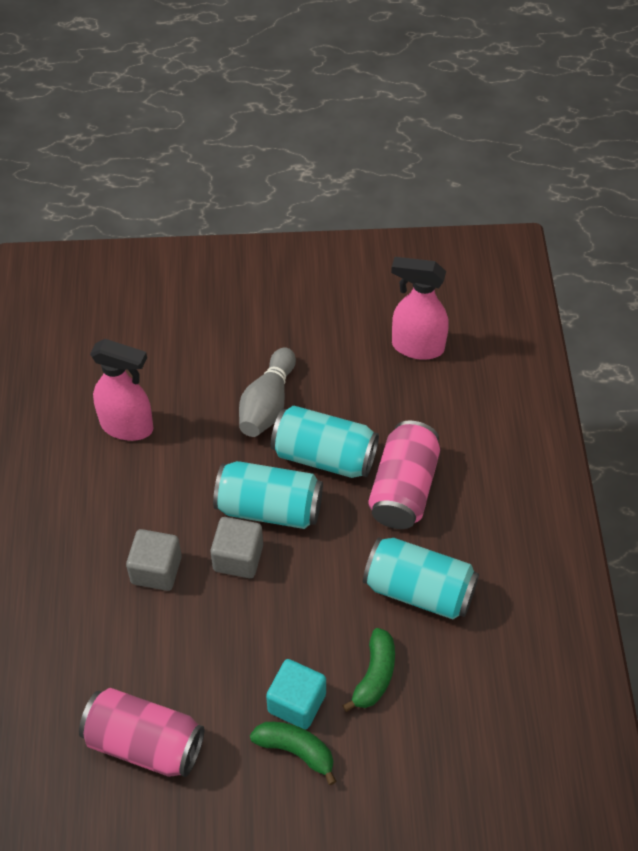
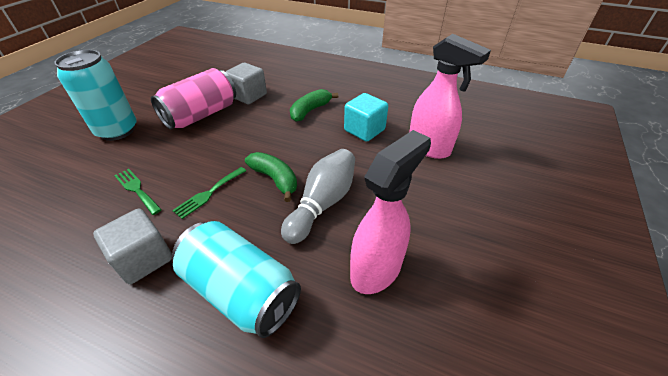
green fork: 0 -> 2
pink can: 2 -> 1
turquoise can: 3 -> 2

